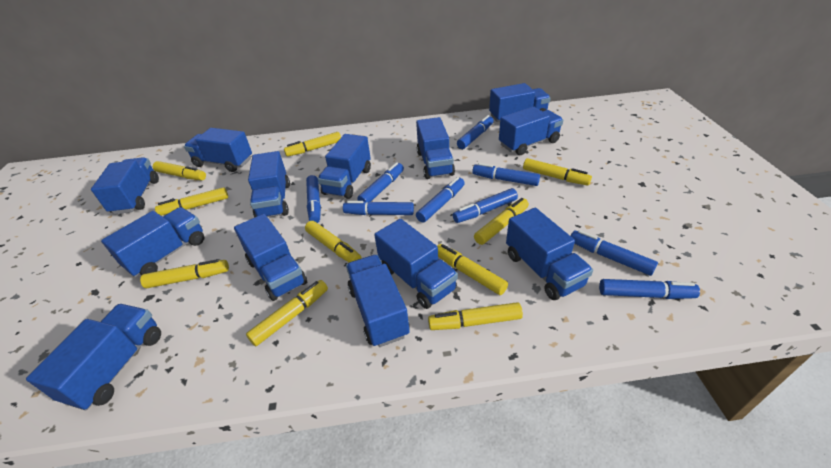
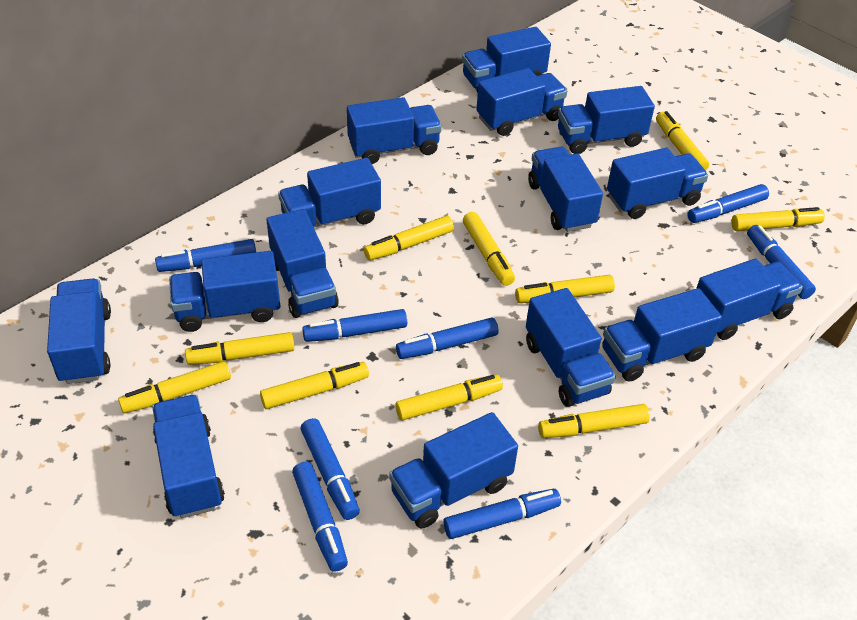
blue marker: 9 -> 8
blue truck: 13 -> 15

